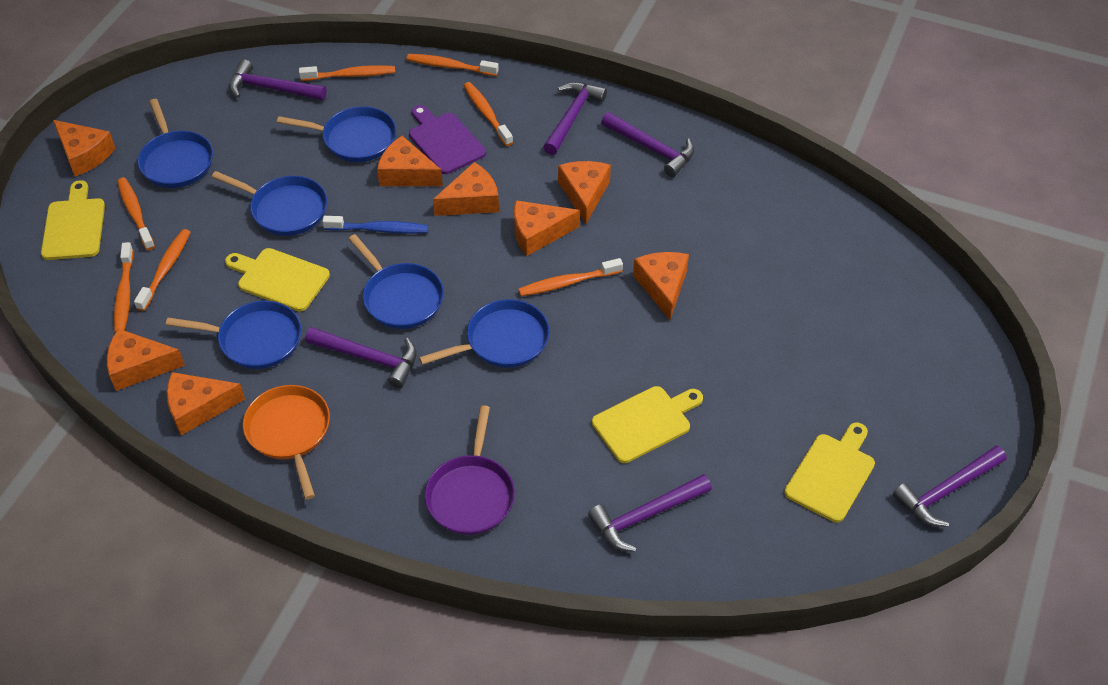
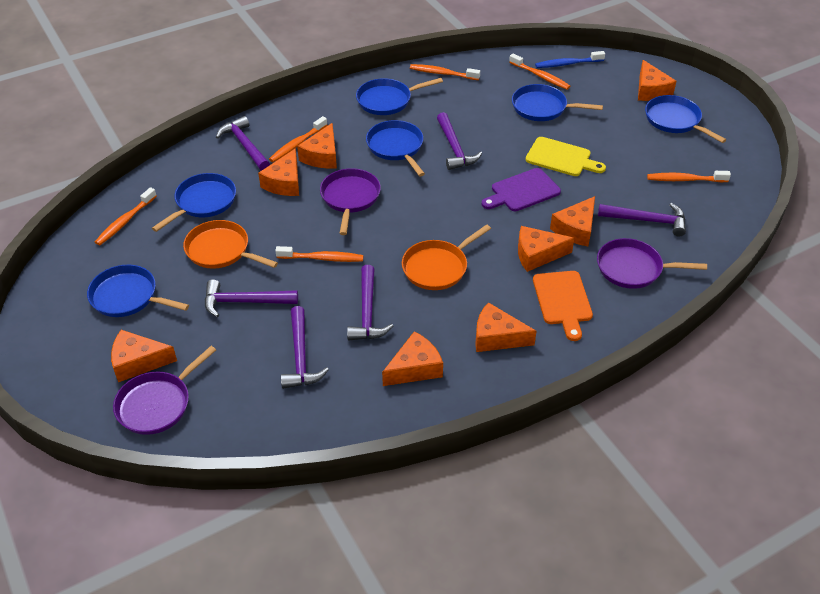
orange cutting board: 0 -> 1
orange pan: 1 -> 2
orange toothbrush: 7 -> 6
purple pan: 1 -> 3
yellow cutting board: 4 -> 1

